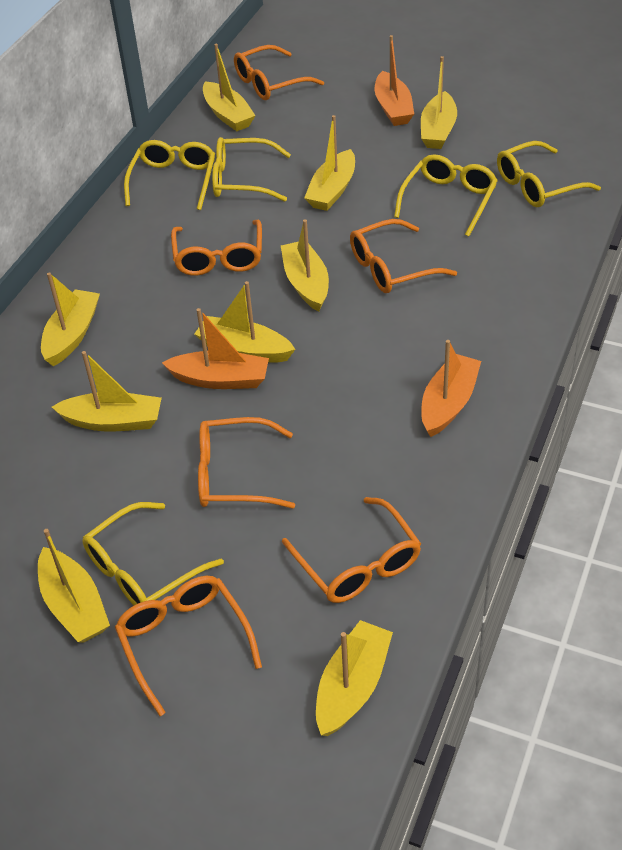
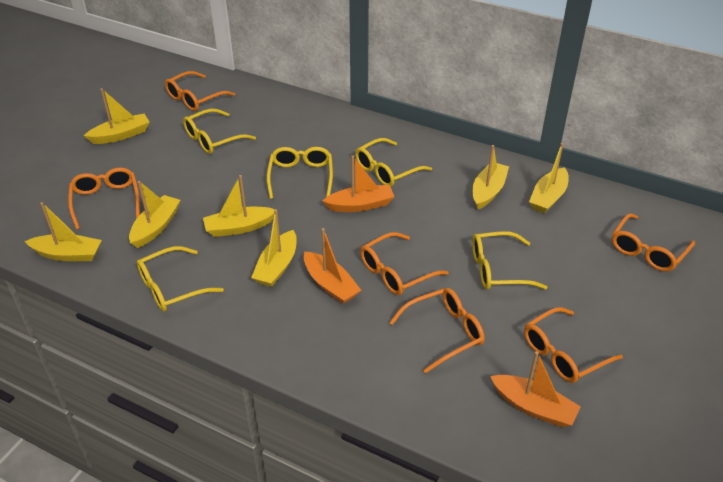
yellow boat: 9 -> 7

